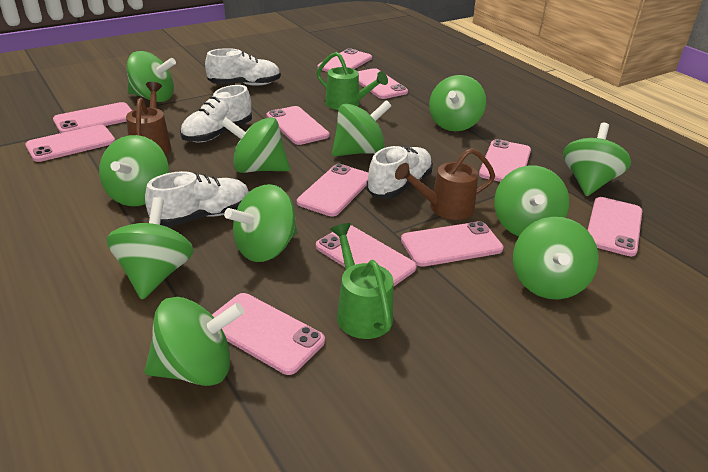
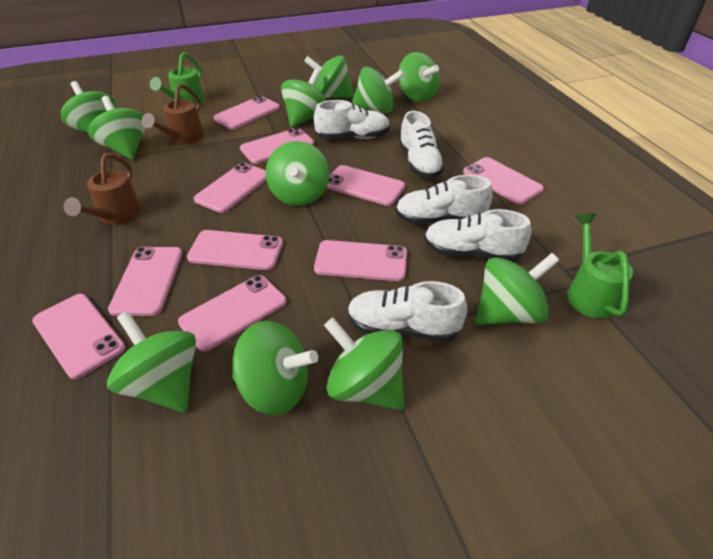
pink phone: 11 -> 10
white shoe: 4 -> 5

